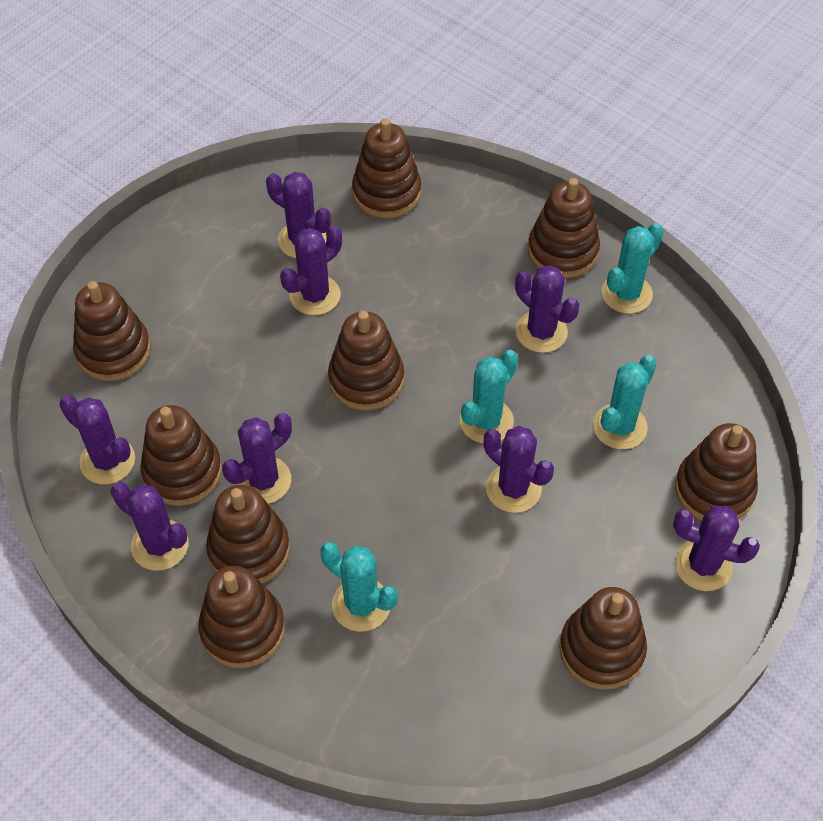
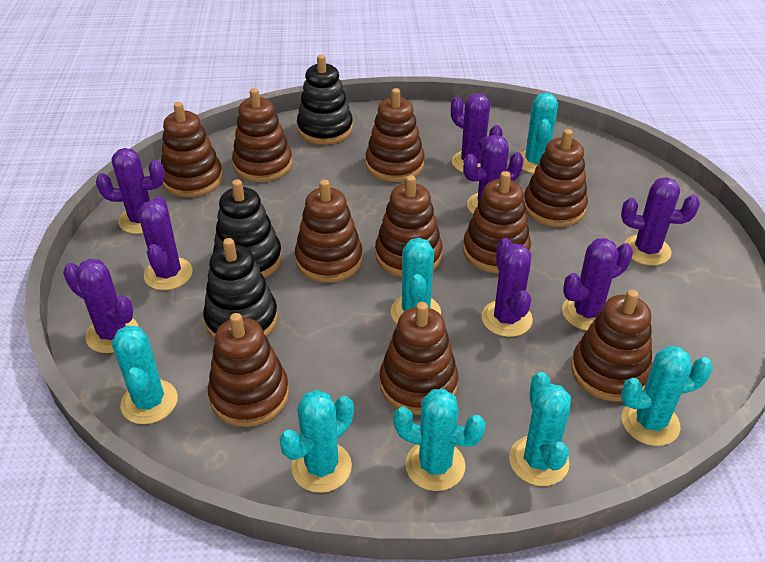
black stacking toy: 0 -> 3
brown stacking toy: 9 -> 10
turquoise cactus: 4 -> 7

